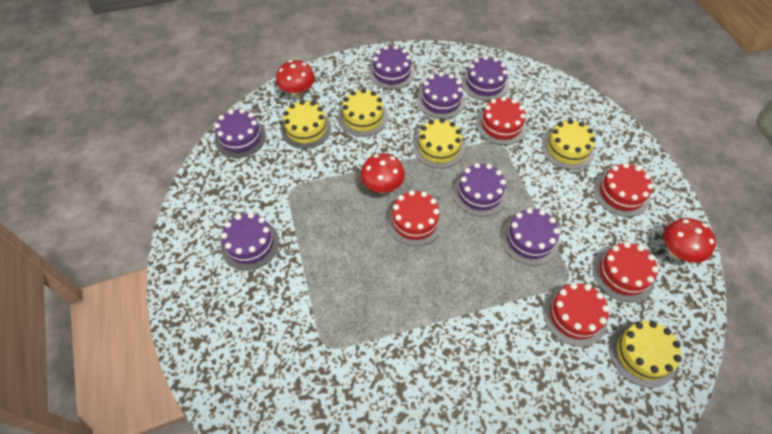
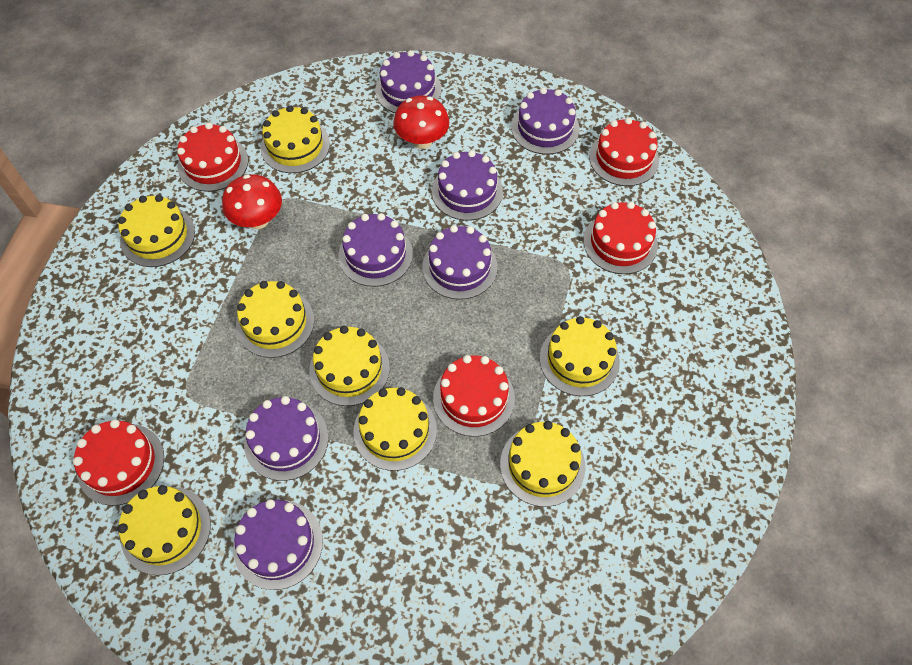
red mushroom: 3 -> 2
yellow cake: 5 -> 8

